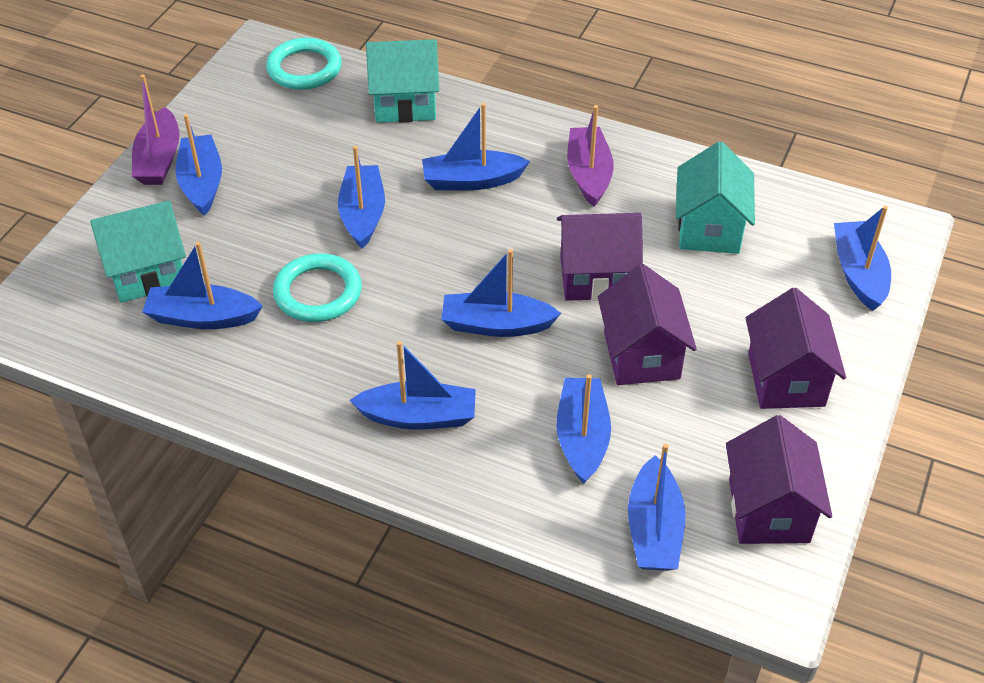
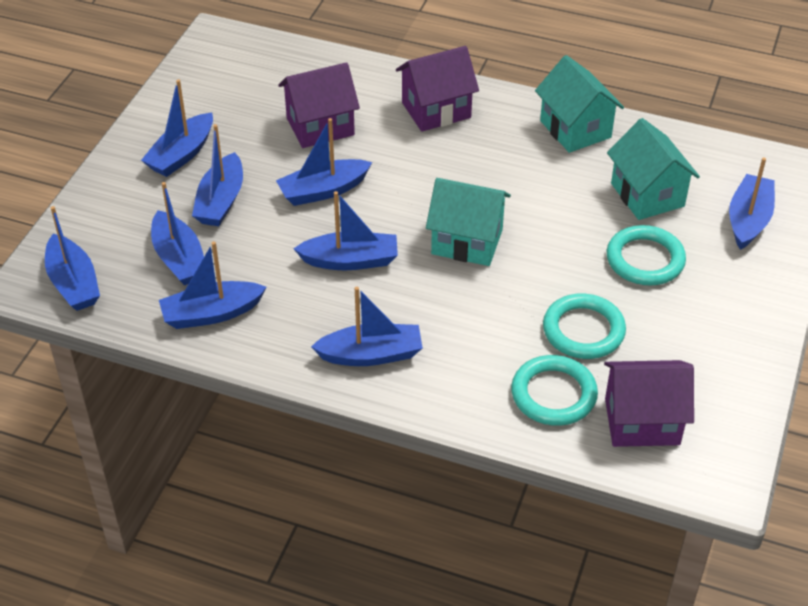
purple boat: 2 -> 0
purple house: 4 -> 3
turquoise ring: 2 -> 3

